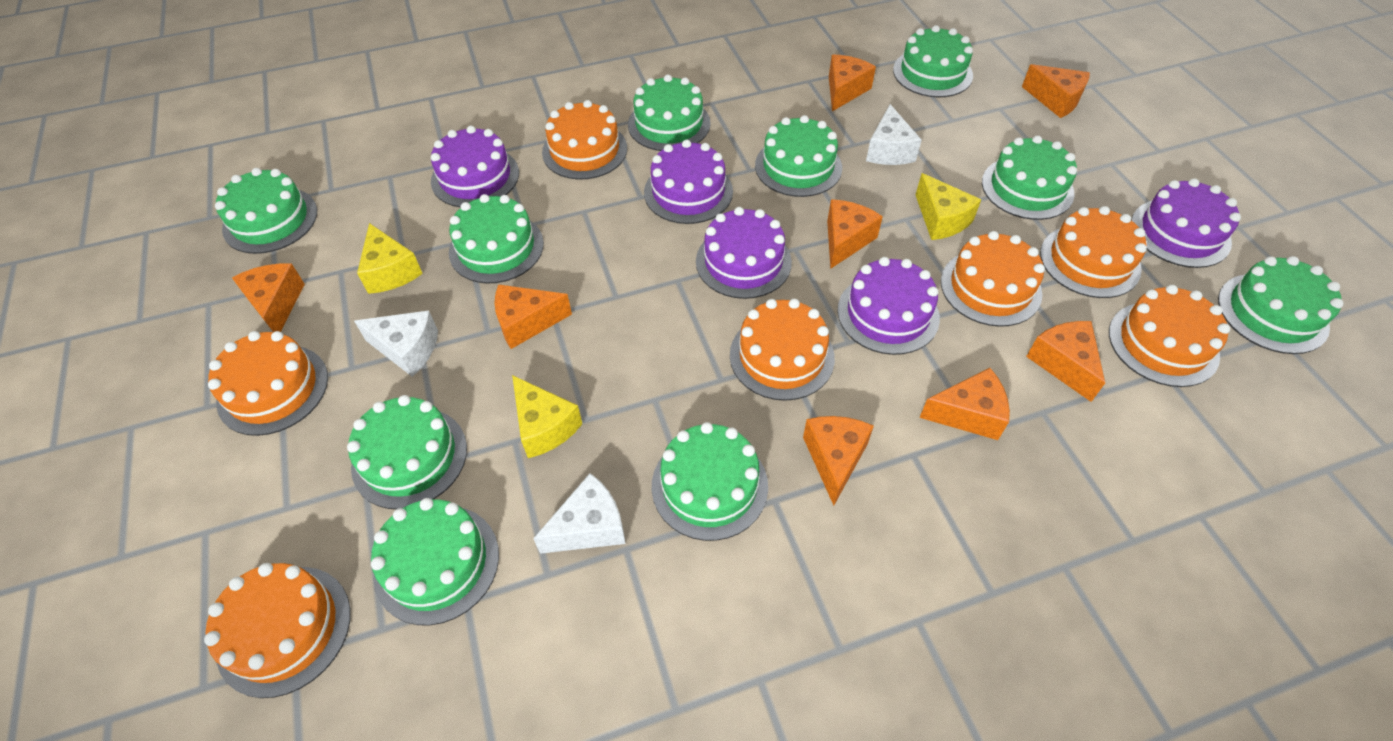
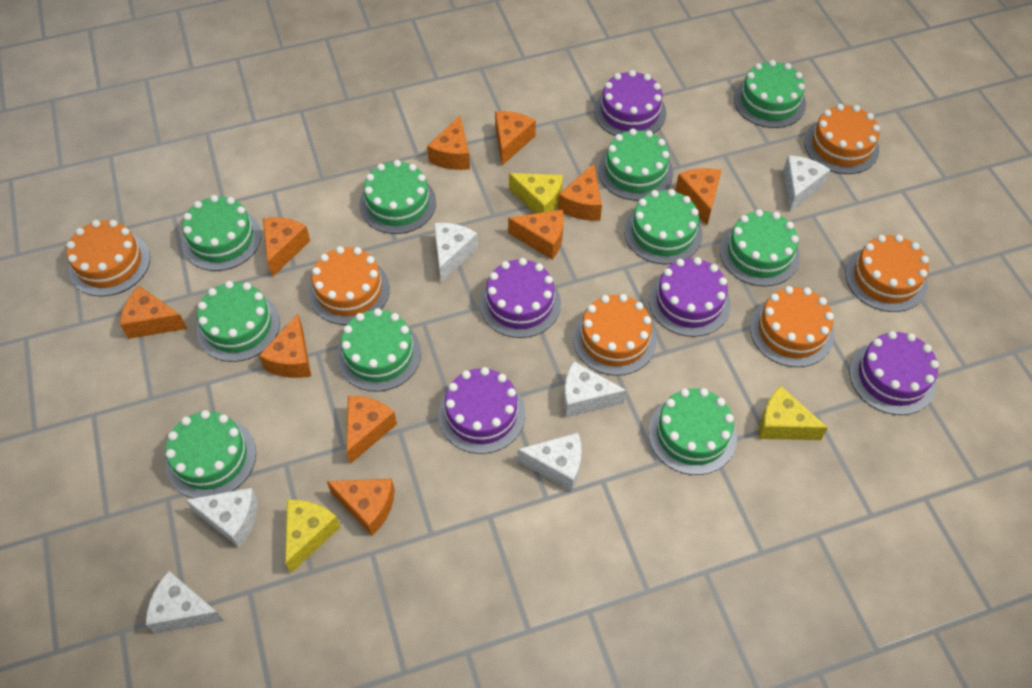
orange cake: 7 -> 6
orange cheese: 8 -> 10
white cheese: 3 -> 6

